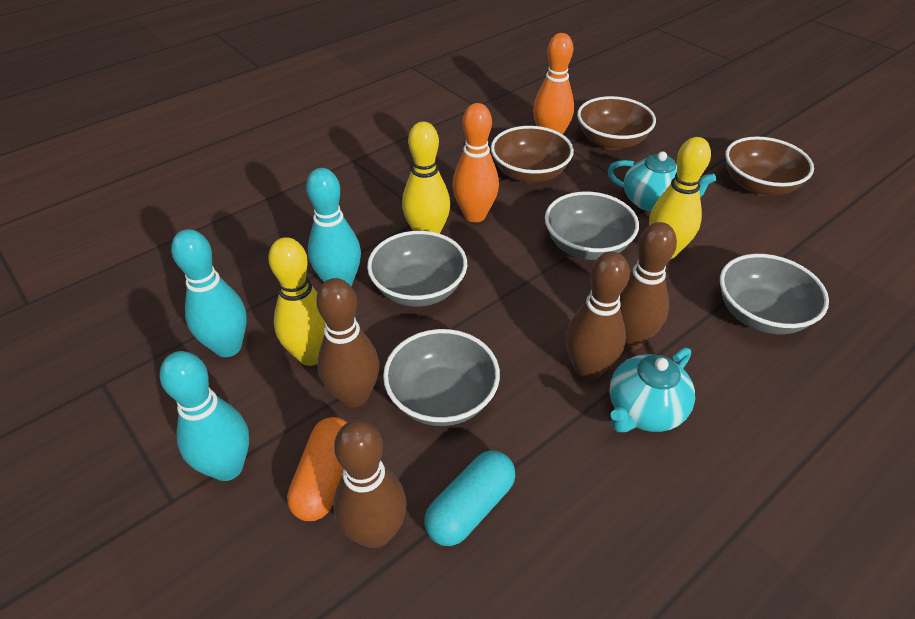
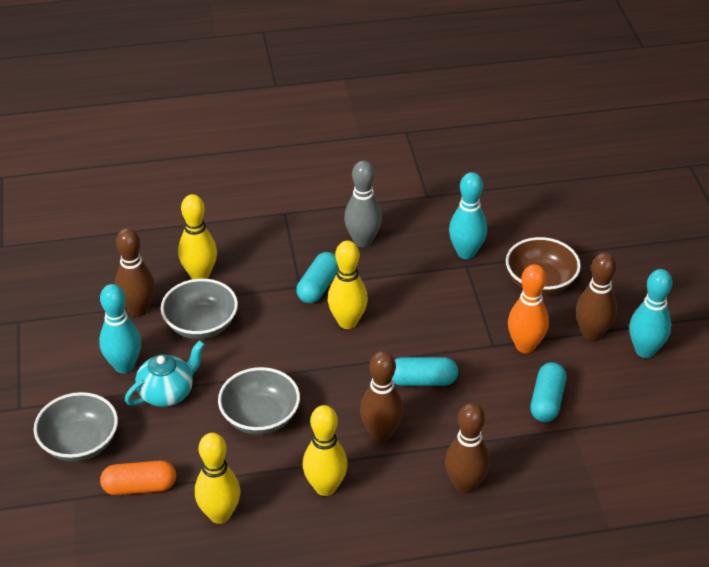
brown bowl: 3 -> 1
grey bowl: 4 -> 3
grey bowling pin: 0 -> 1
orange bowling pin: 2 -> 1
turquoise capsule: 1 -> 3
turquoise teapot: 2 -> 1
yellow bowling pin: 3 -> 4

